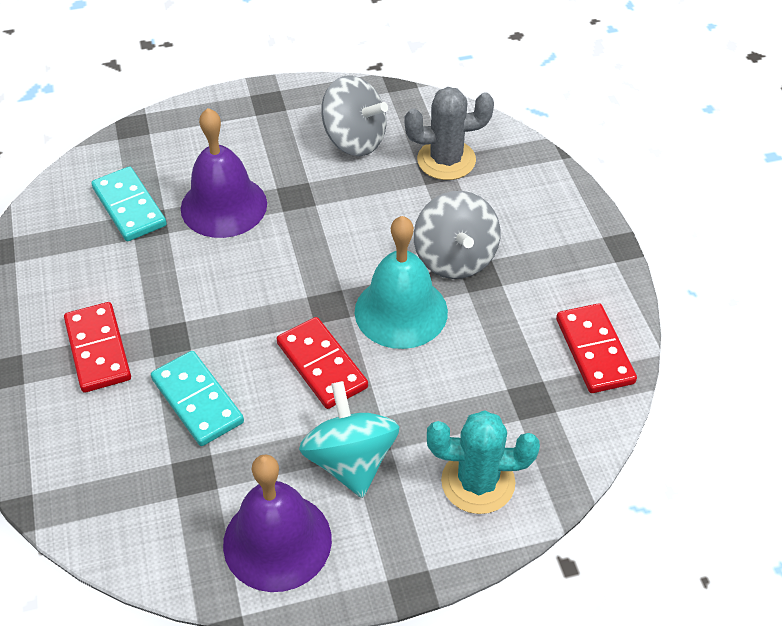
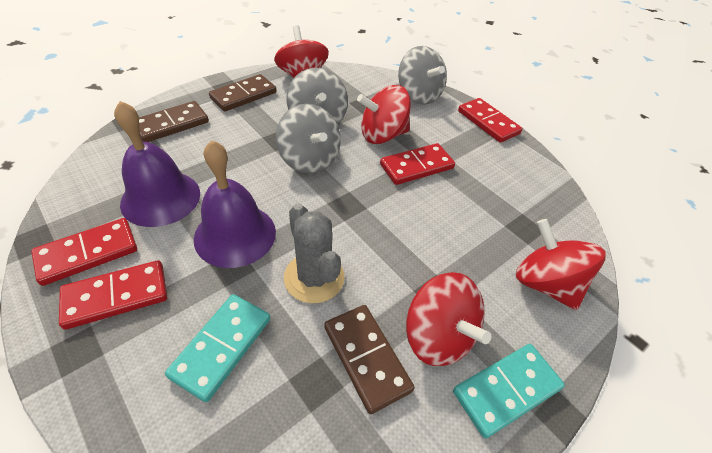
brown domino: 0 -> 3
grey spinning top: 2 -> 3
red domino: 3 -> 4
red spinning top: 0 -> 4
turquoise bell: 1 -> 0
turquoise cactus: 1 -> 0
turquoise spinning top: 1 -> 0

